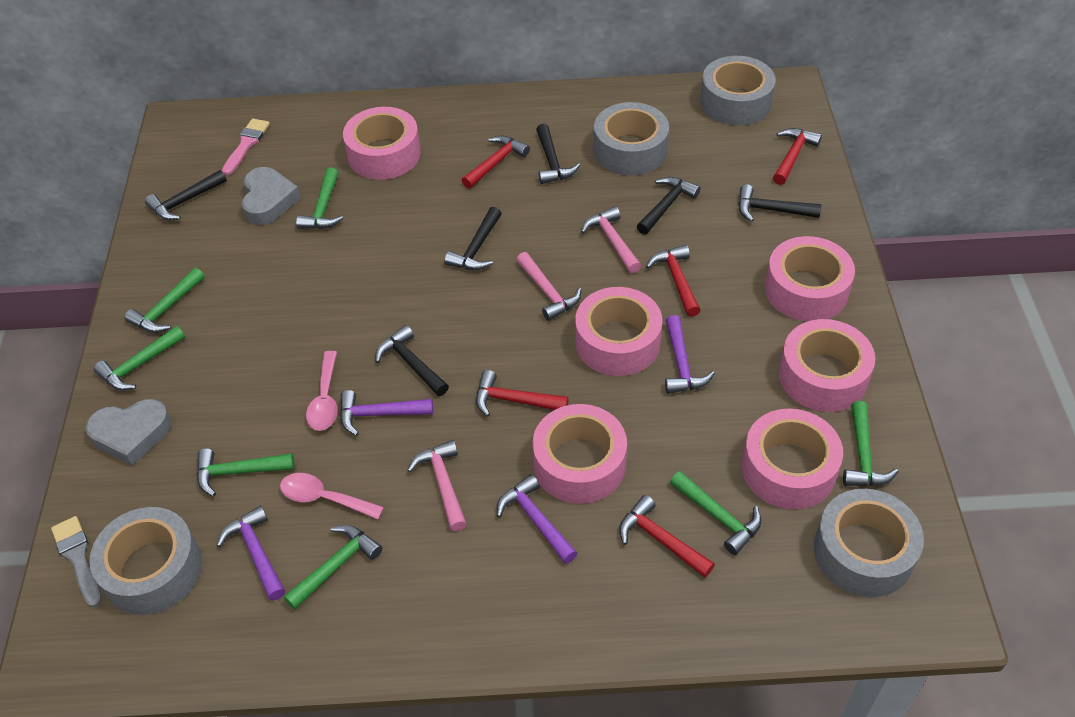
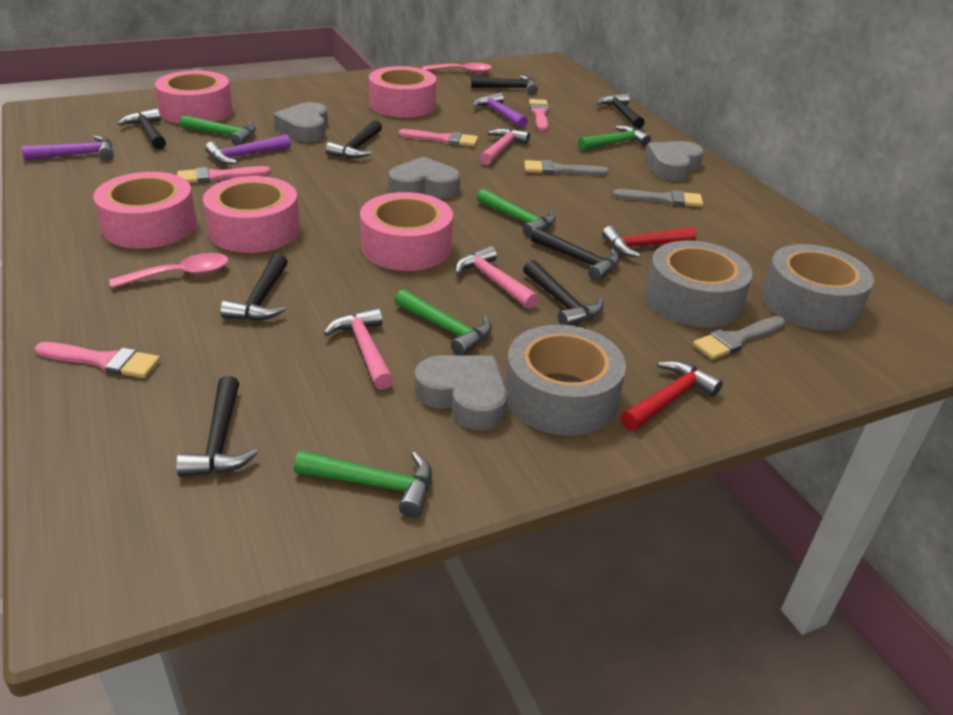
black hammer: 6 -> 8
green hammer: 7 -> 5
grey brush: 1 -> 3
grey heart: 2 -> 4
grey tape: 4 -> 3
pink brush: 1 -> 4
pink tape: 6 -> 5
purple hammer: 4 -> 3
red hammer: 5 -> 2

